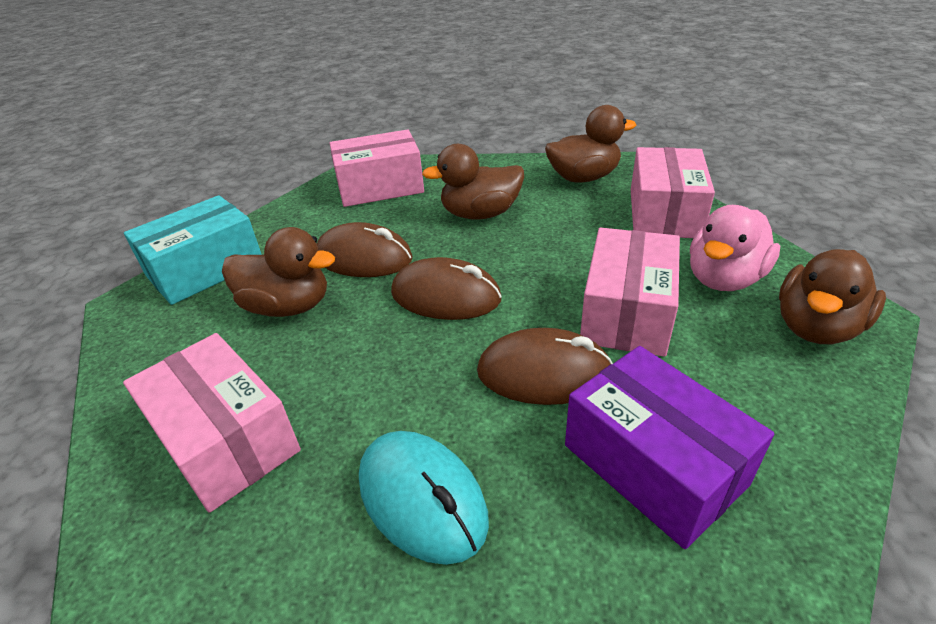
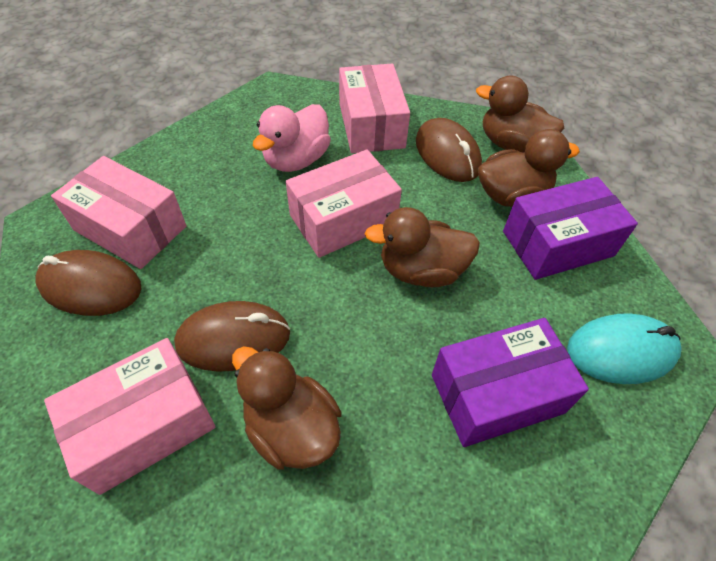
purple box: 1 -> 2
turquoise box: 1 -> 0

